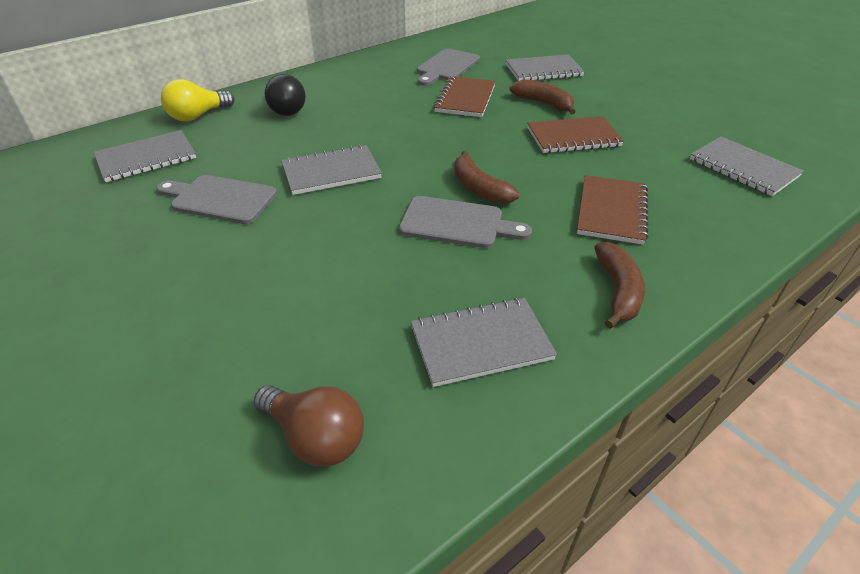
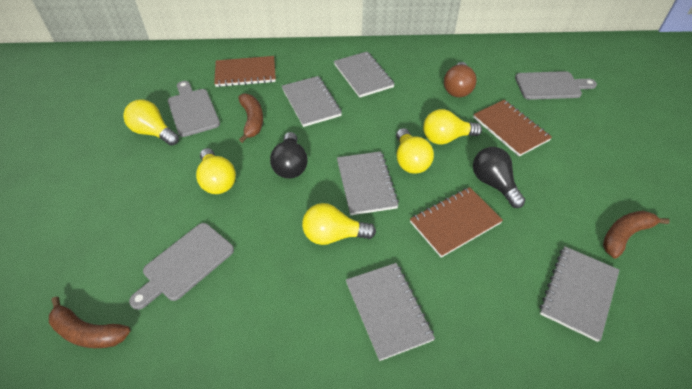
black light bulb: 1 -> 2
yellow light bulb: 1 -> 5

